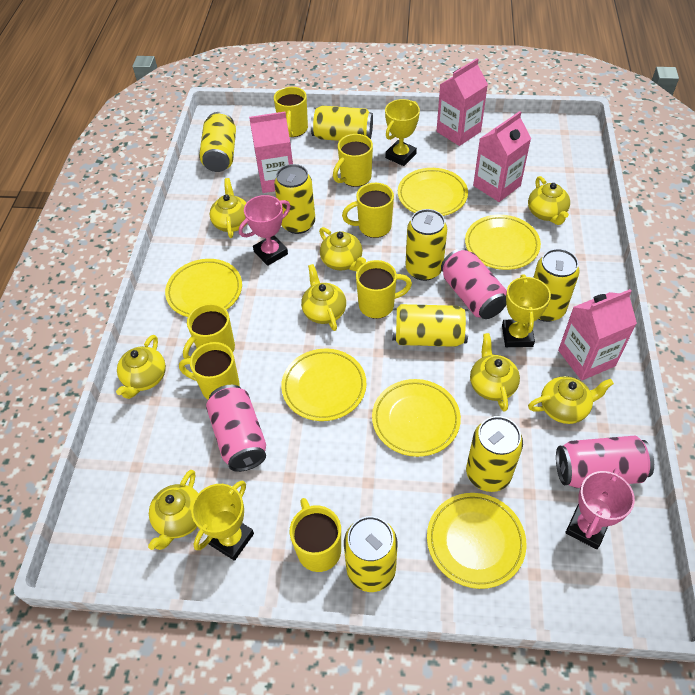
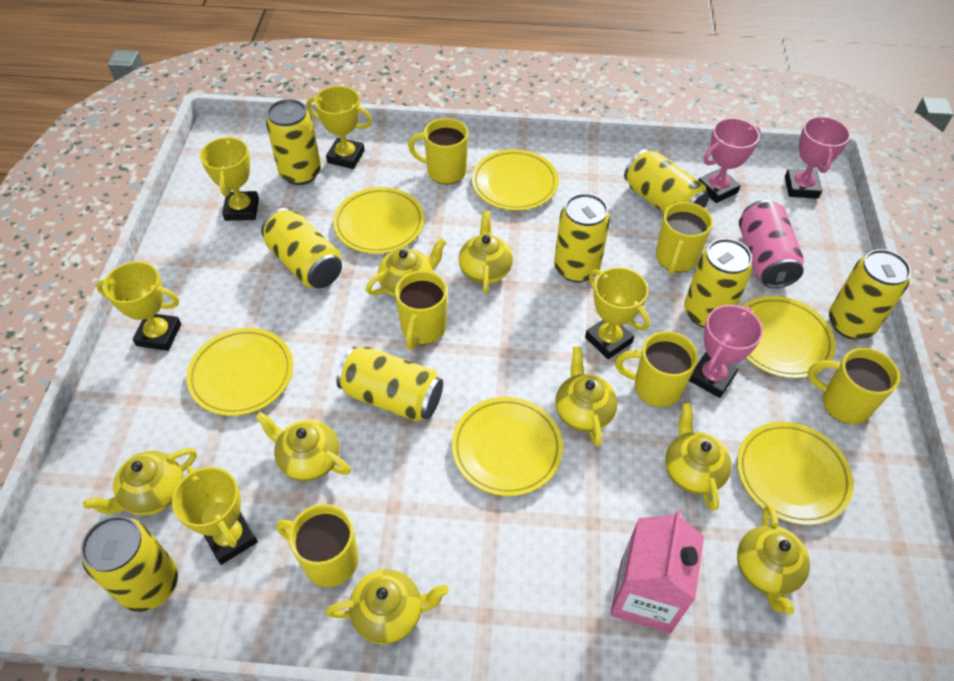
pink can: 3 -> 1
pink carton: 4 -> 1
pink trophy: 2 -> 3
yellow mug: 7 -> 6
yellow trophy: 3 -> 5

